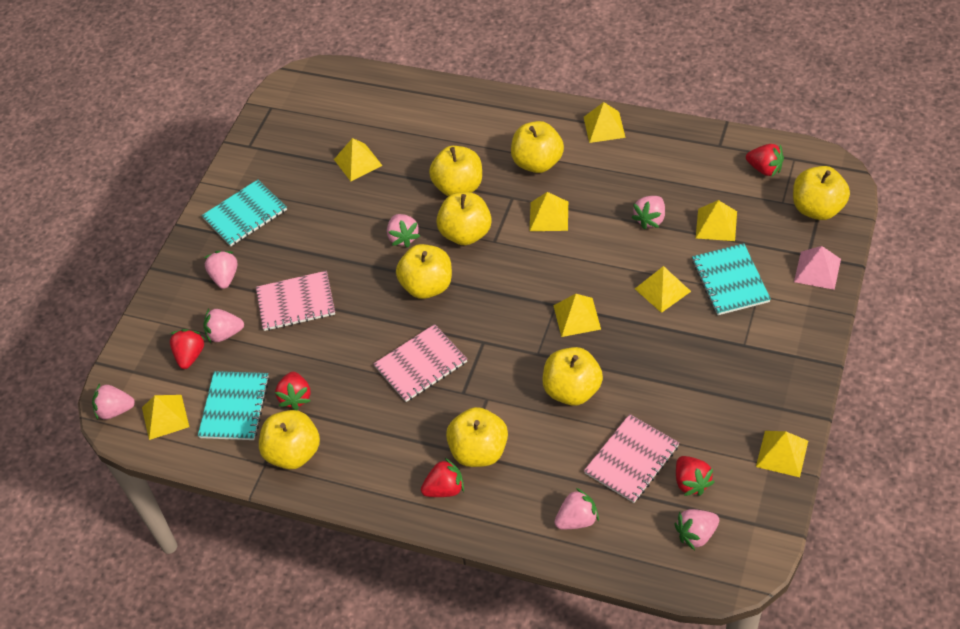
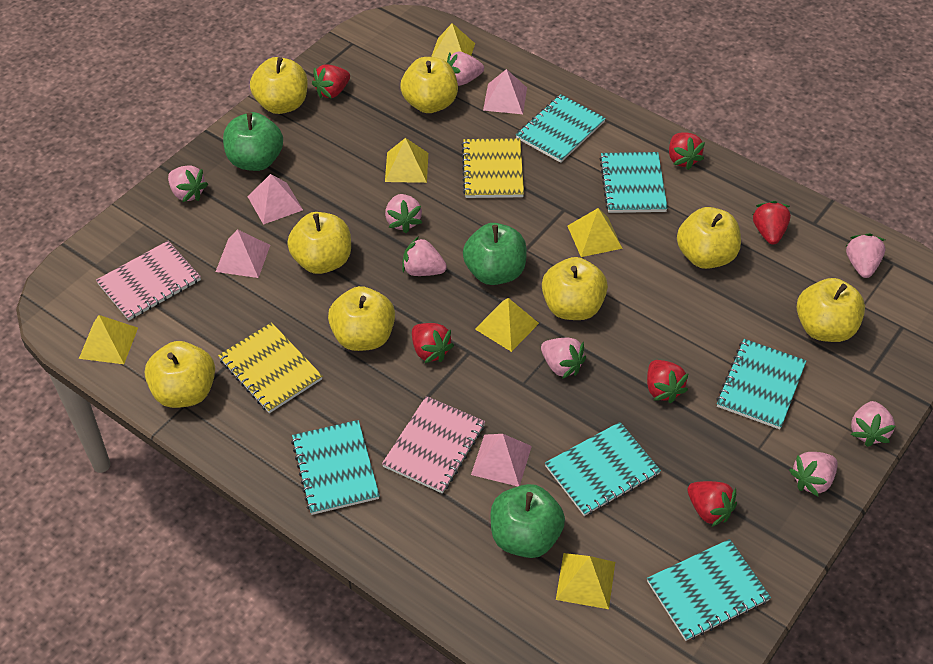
green apple: 0 -> 3
pink notebook: 3 -> 2
pink pyramid: 1 -> 4
pink strawberry: 7 -> 8
red strawberry: 5 -> 6
turquoise notebook: 3 -> 6
yellow notebook: 0 -> 2
yellow pyramid: 8 -> 6

